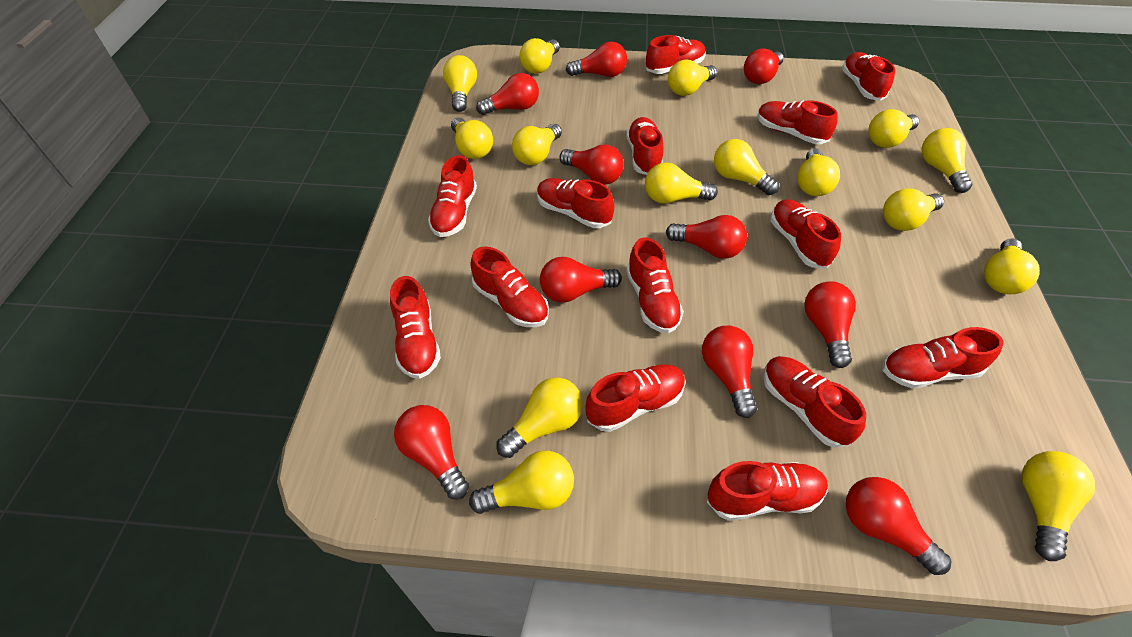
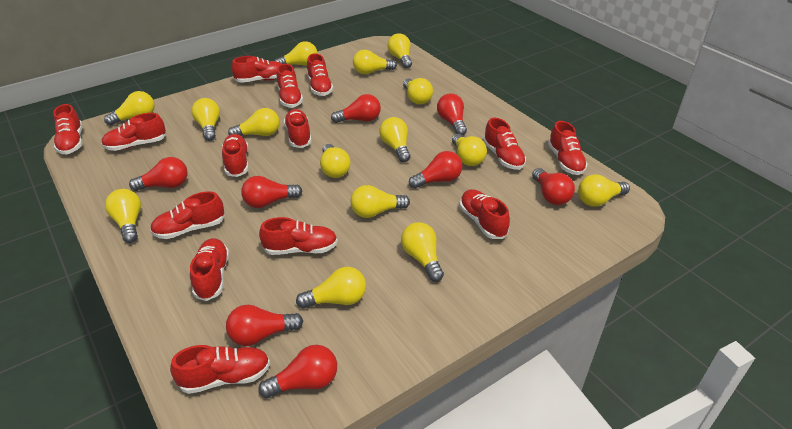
red light bulb: 10 -> 8

